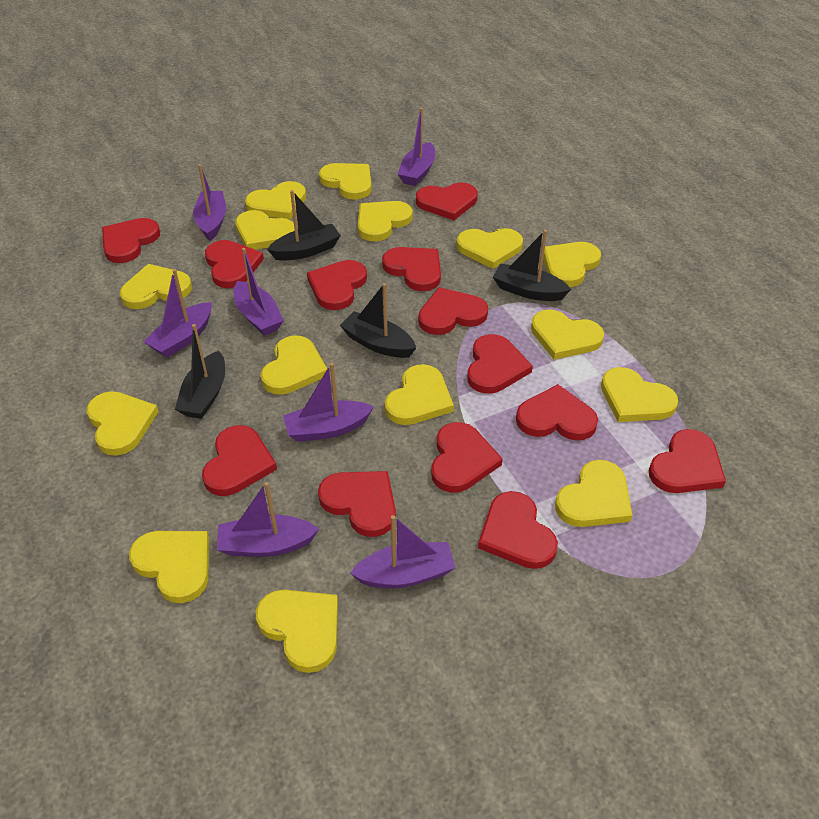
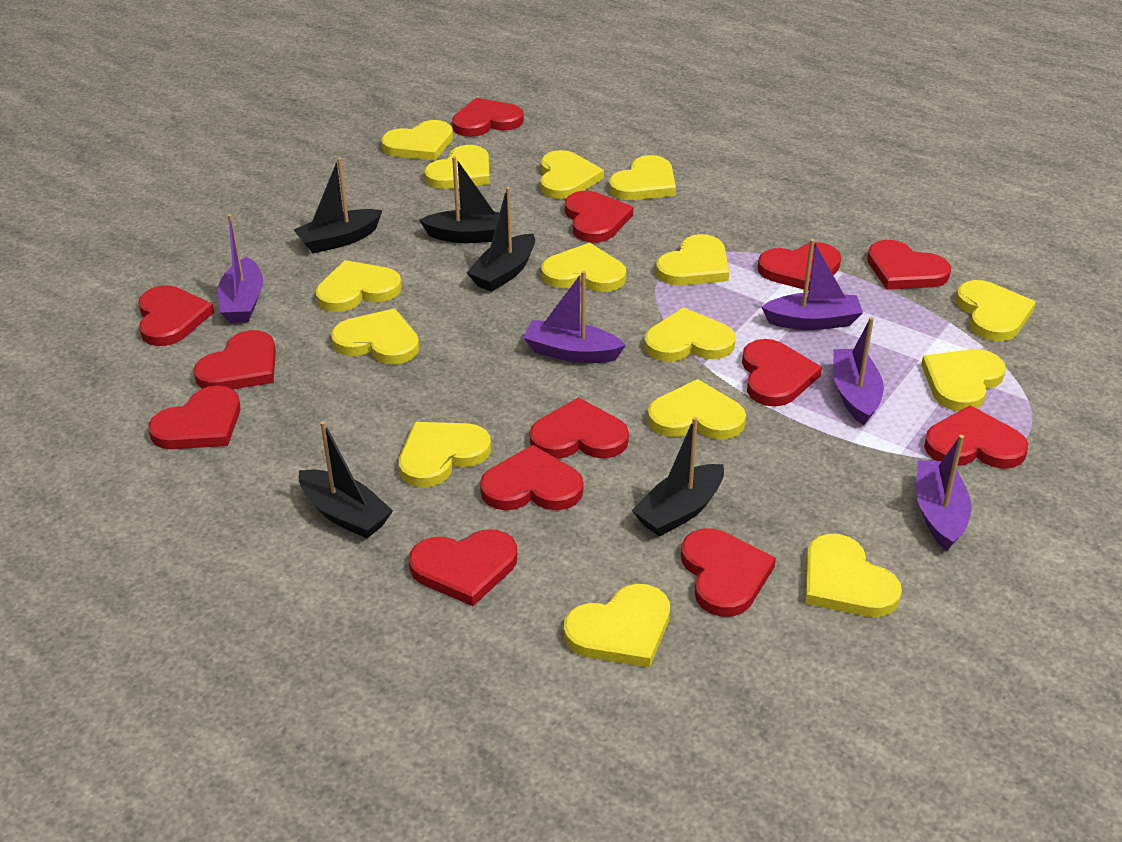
black boat: 4 -> 5
purple boat: 7 -> 5

